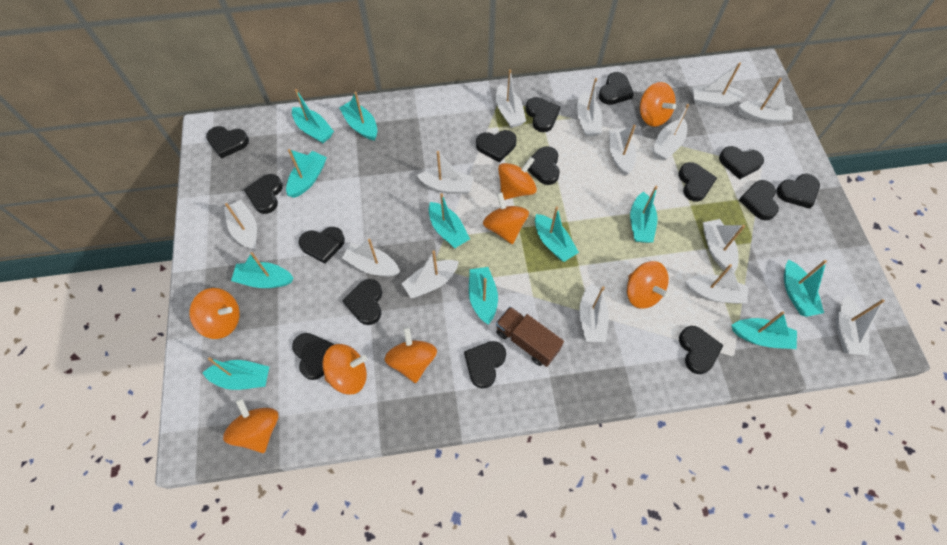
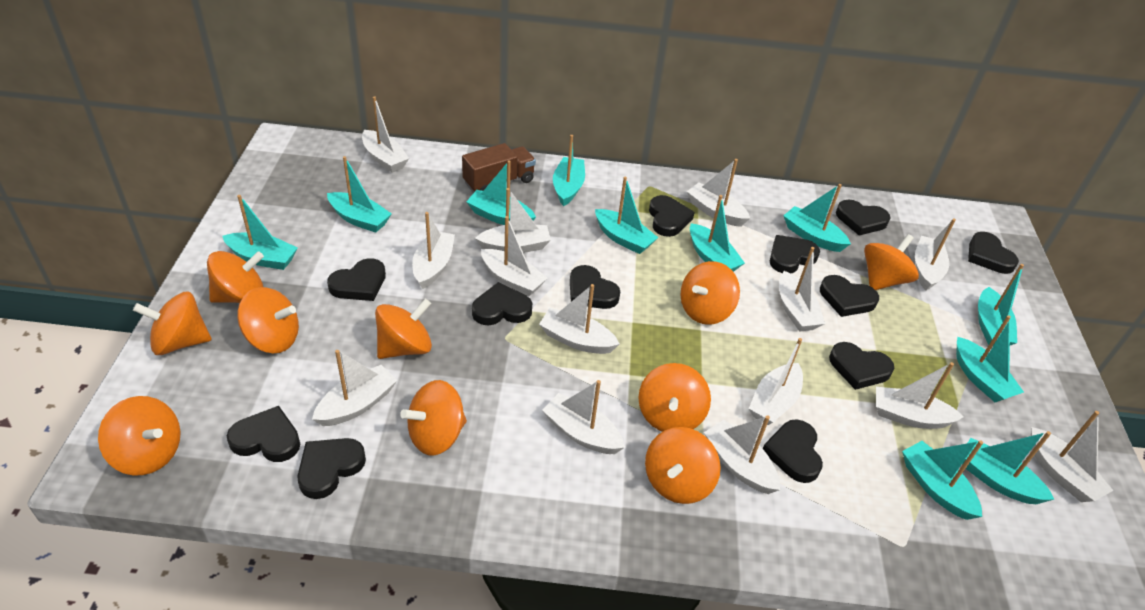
black heart: 15 -> 12
orange spinning top: 8 -> 10

